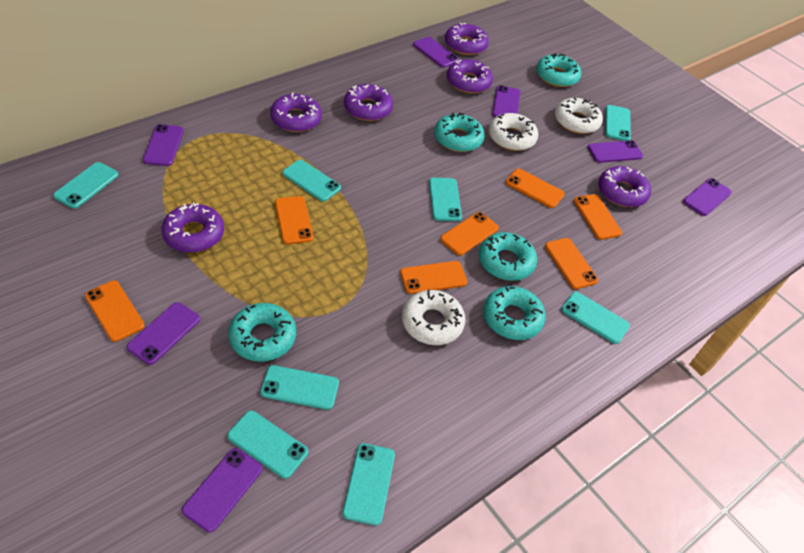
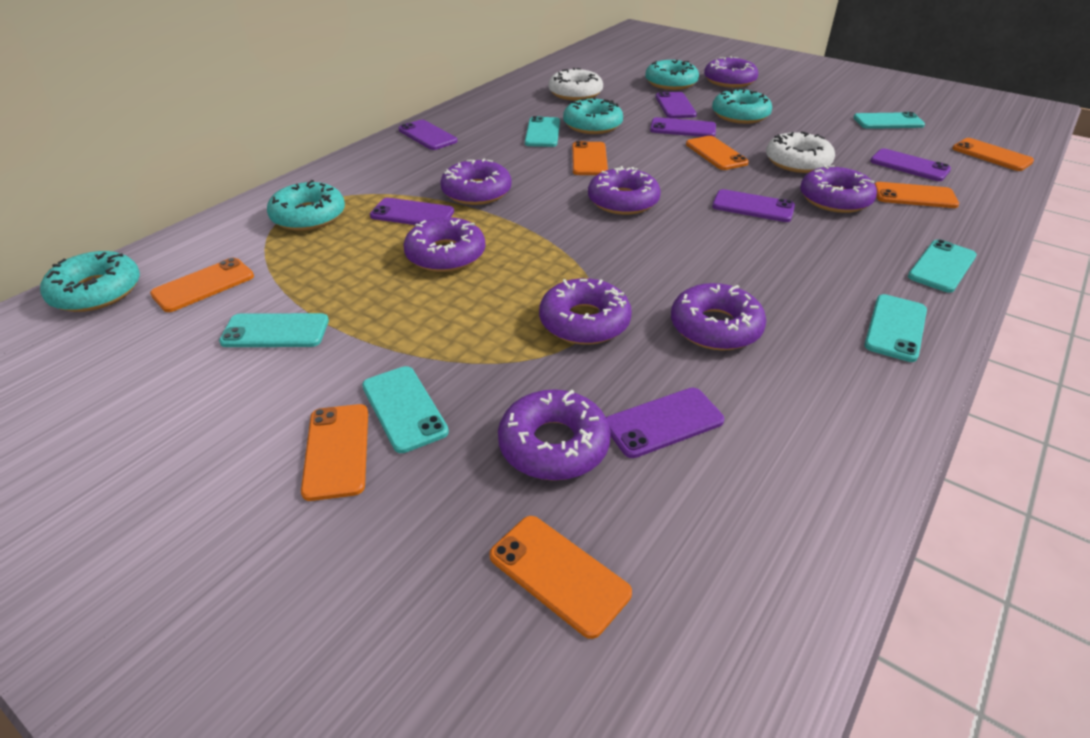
purple donut: 6 -> 8
turquoise phone: 8 -> 6
white donut: 3 -> 2

